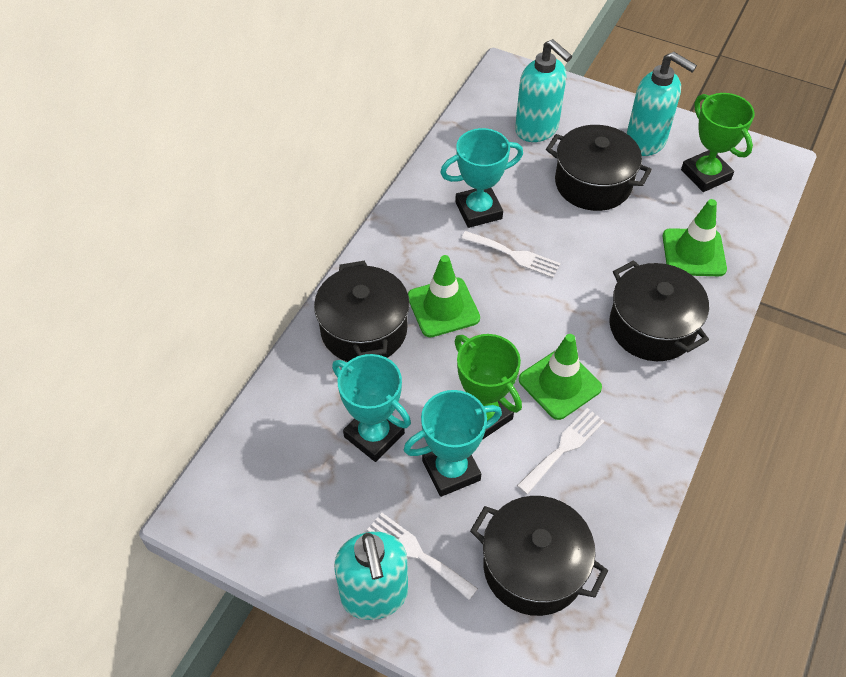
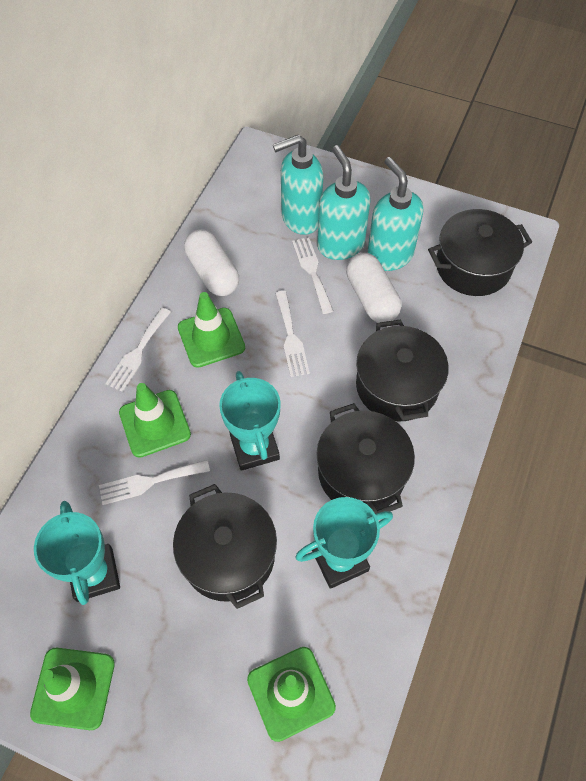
green traffic cone: 3 -> 4
green trophy: 2 -> 0
white capsule: 0 -> 2
white fork: 3 -> 4

